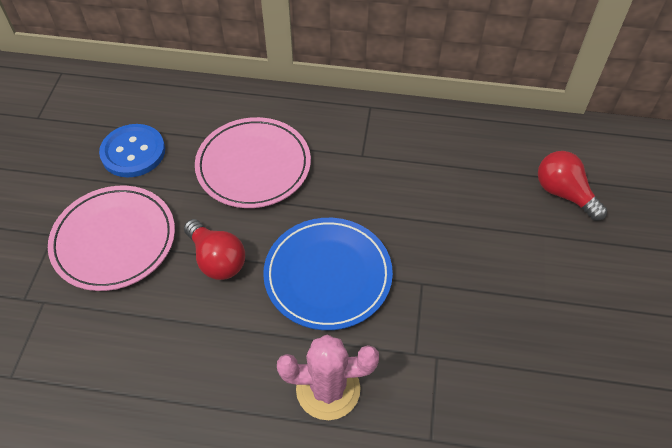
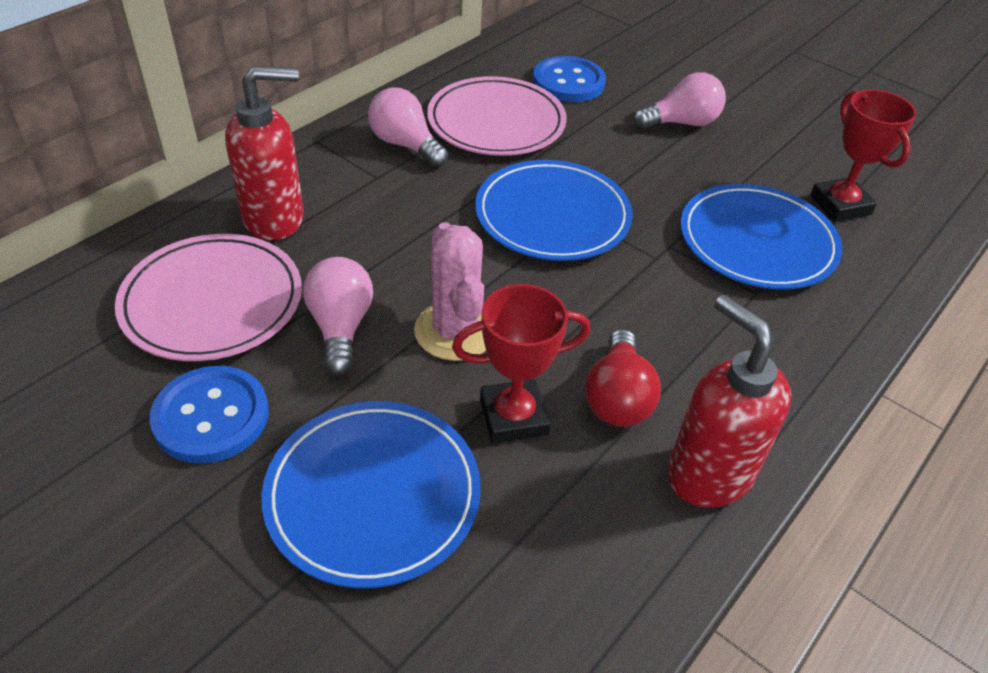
blue button: 1 -> 2
blue plate: 1 -> 3
pink light bulb: 0 -> 3
red light bulb: 2 -> 1
red soap dispenser: 0 -> 2
red trophy: 0 -> 2

